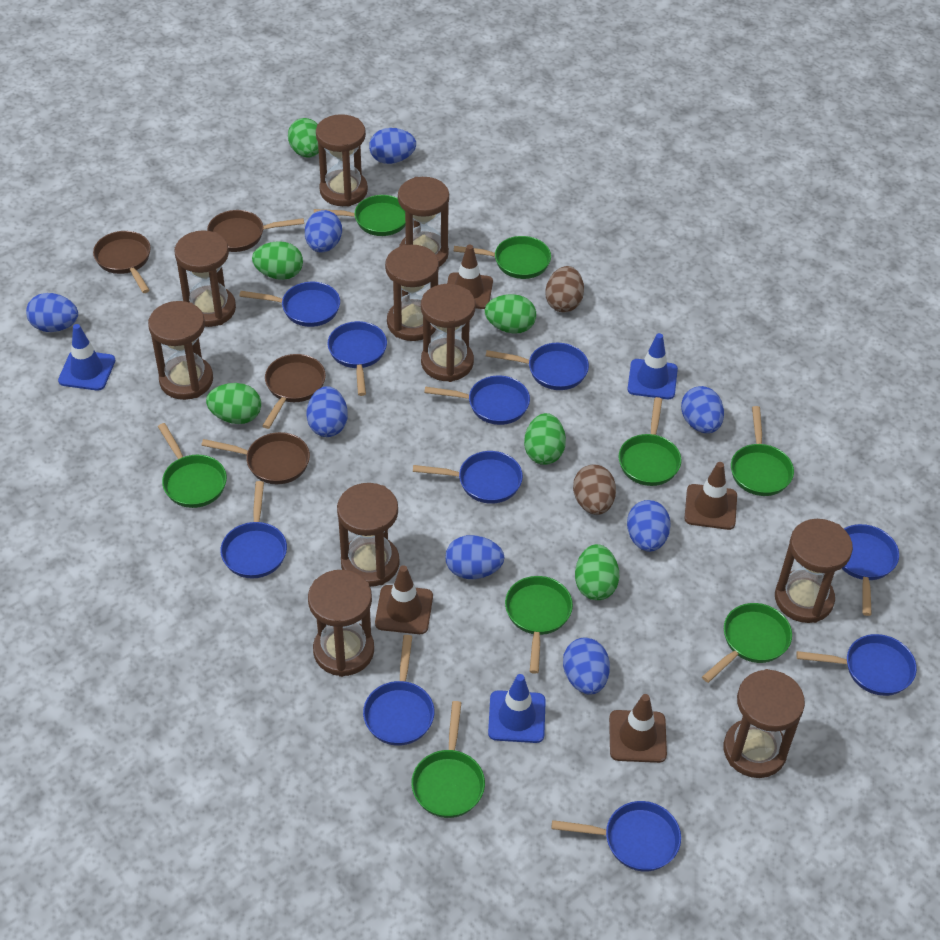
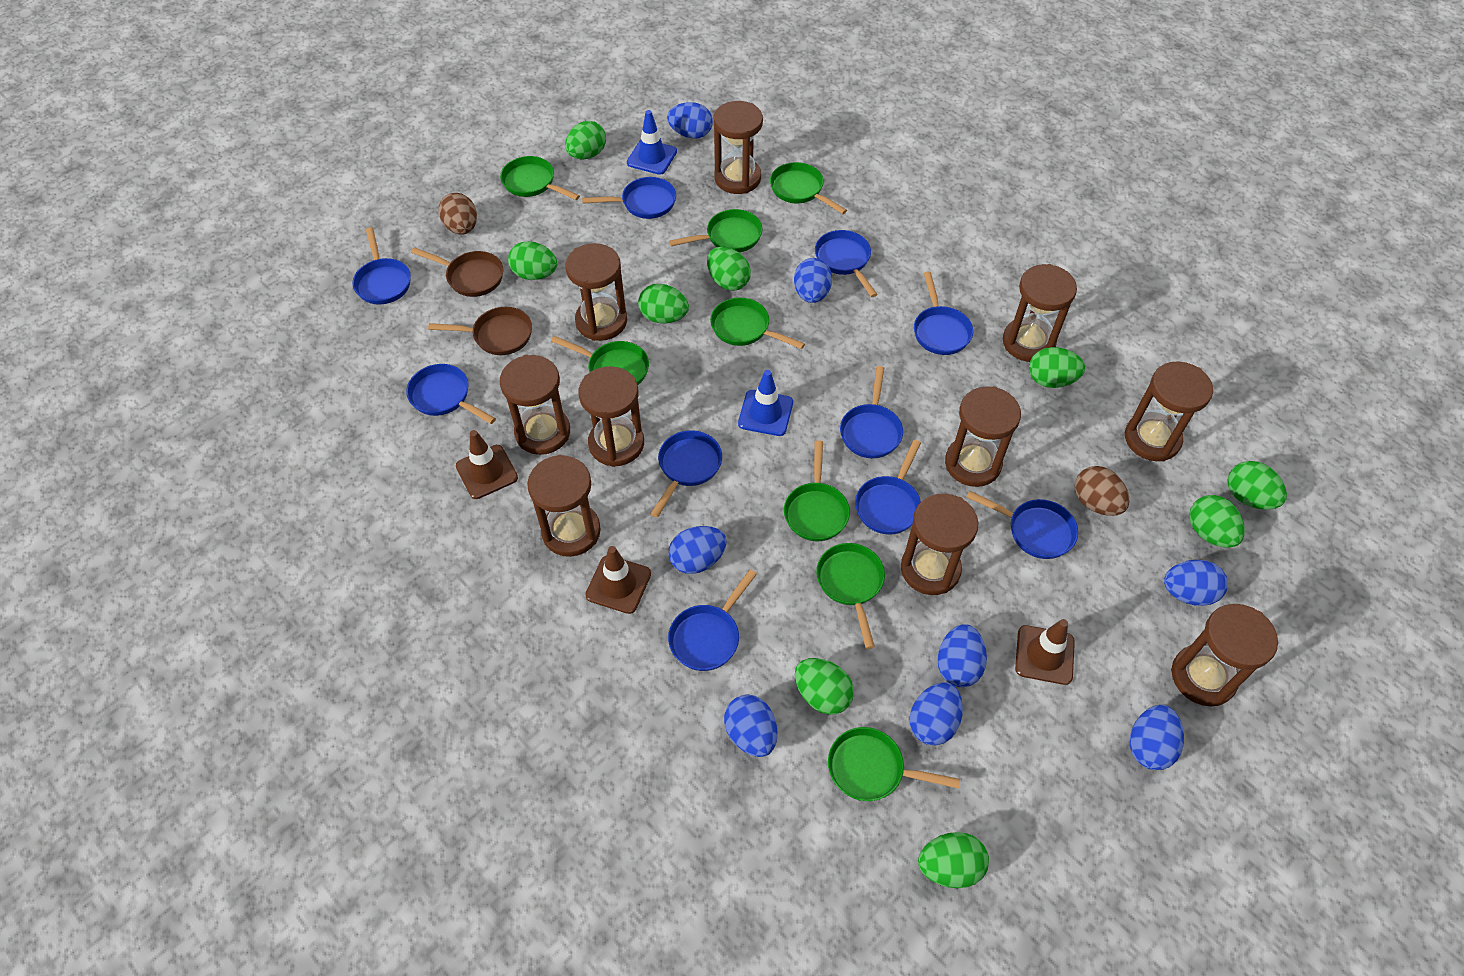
blue traffic cone: 3 -> 2
brown pan: 4 -> 2
brown traffic cone: 4 -> 3
green egg: 6 -> 9

